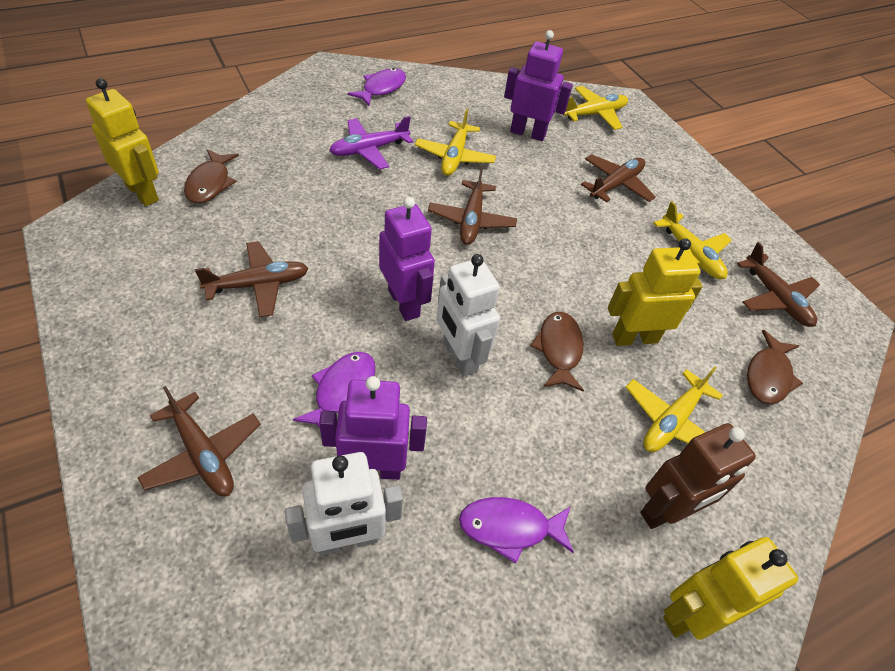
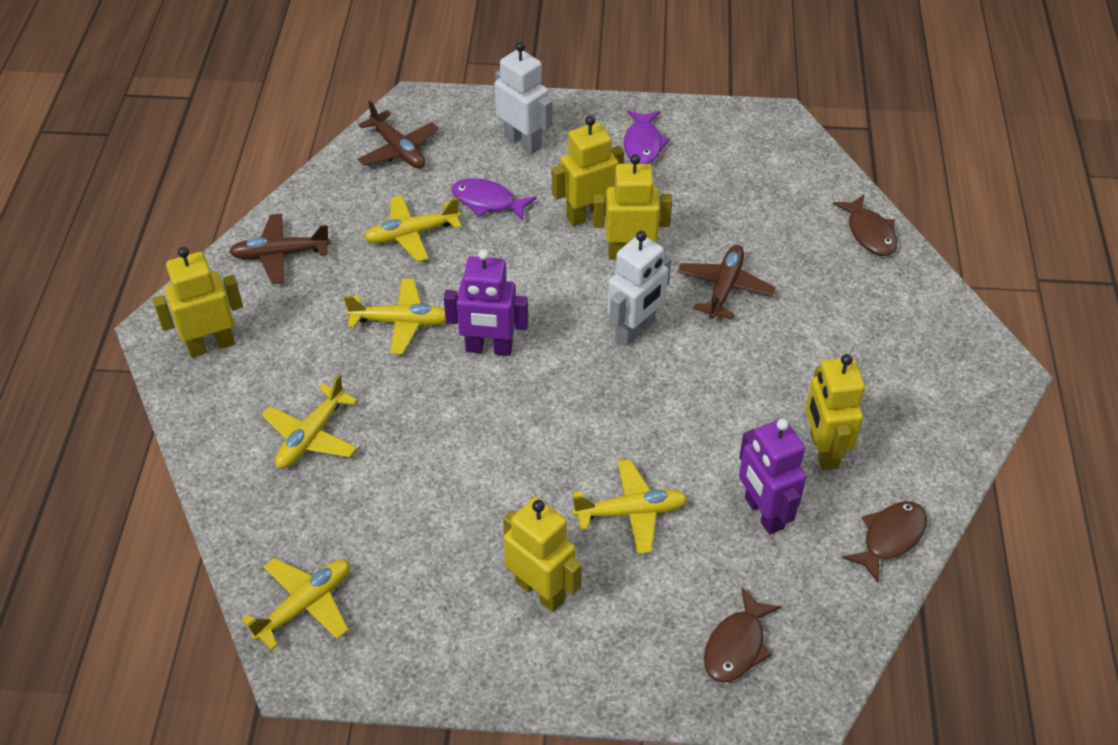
brown plane: 5 -> 3
brown robot: 1 -> 0
purple fish: 3 -> 2
purple plane: 1 -> 0
purple robot: 3 -> 2
yellow plane: 4 -> 5
yellow robot: 3 -> 5

